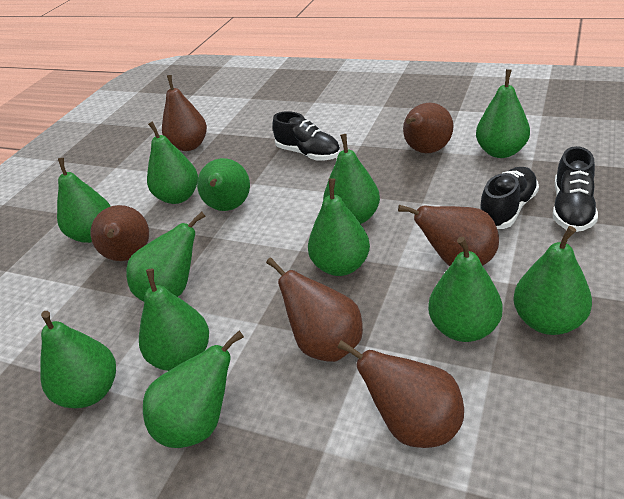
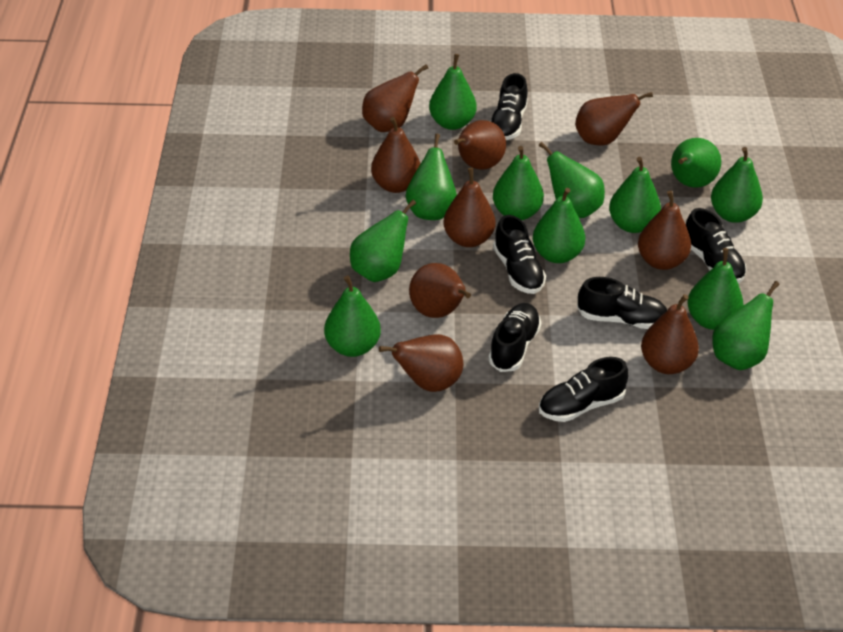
black shoe: 3 -> 6
brown pear: 6 -> 9

